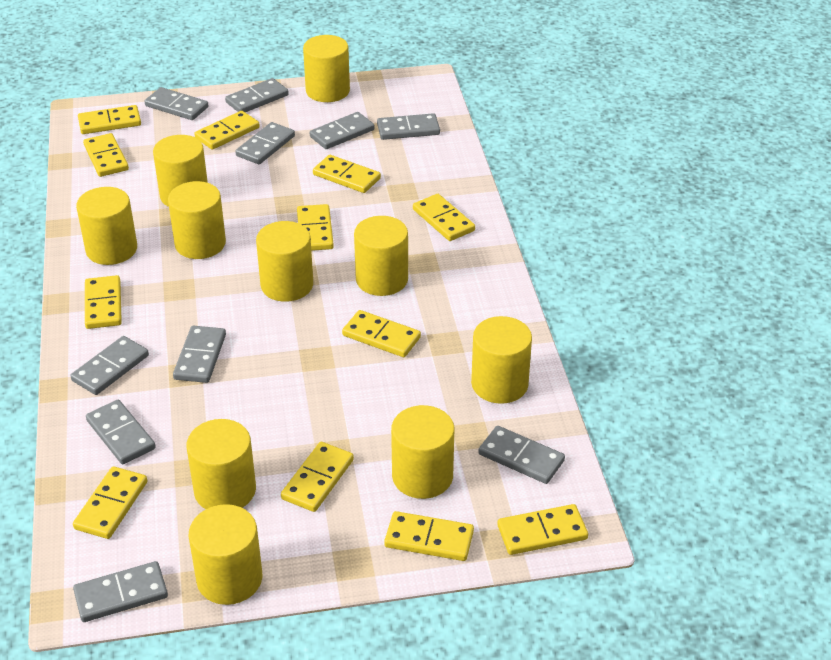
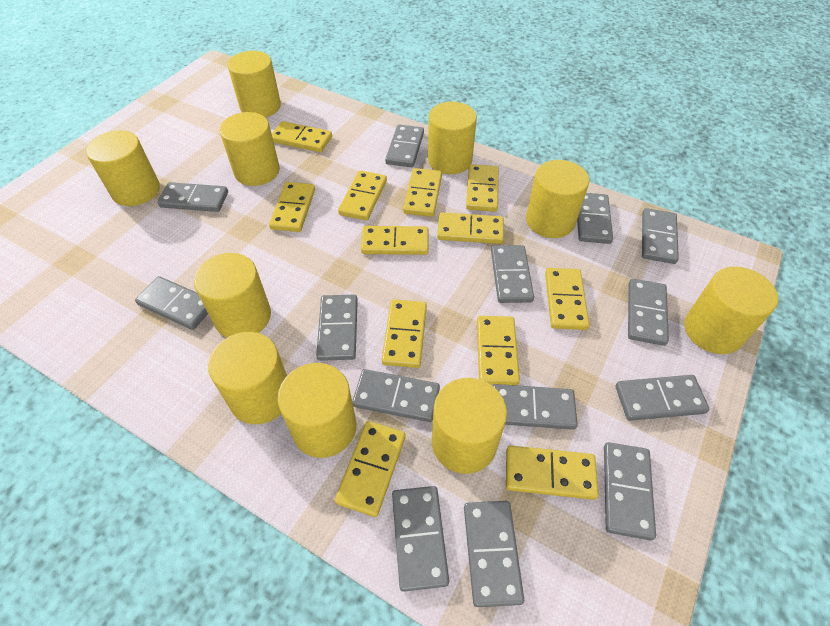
grey domino: 10 -> 14

